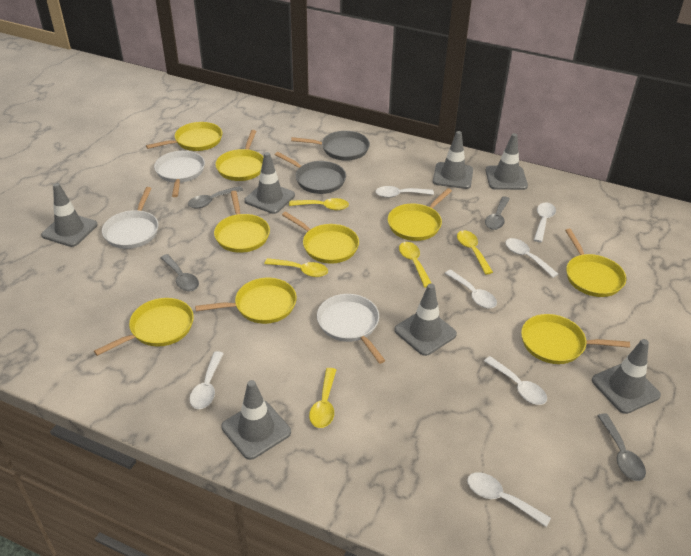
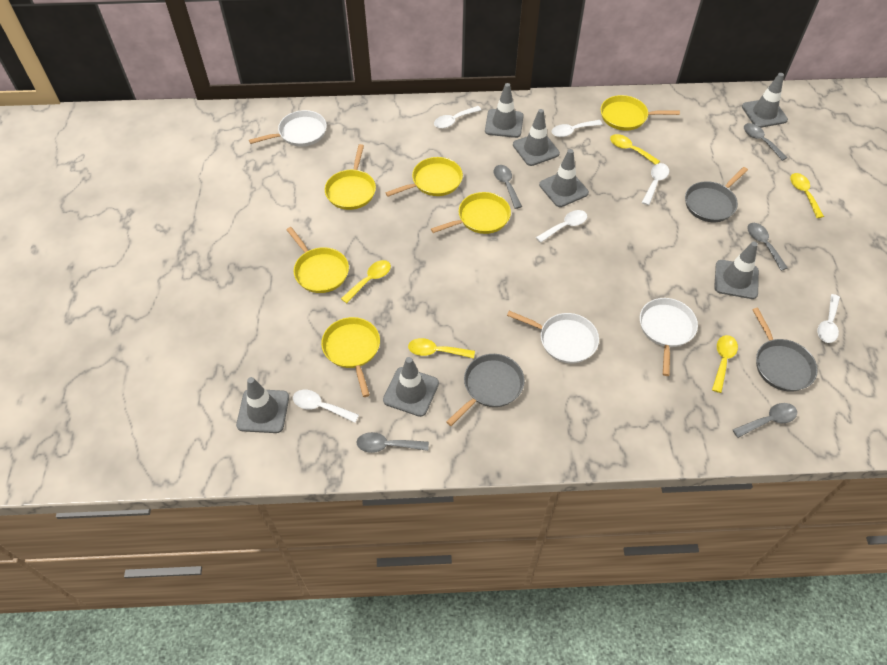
grey pan: 2 -> 3
grey spoon: 4 -> 5
white spoon: 7 -> 6
yellow pan: 9 -> 6

